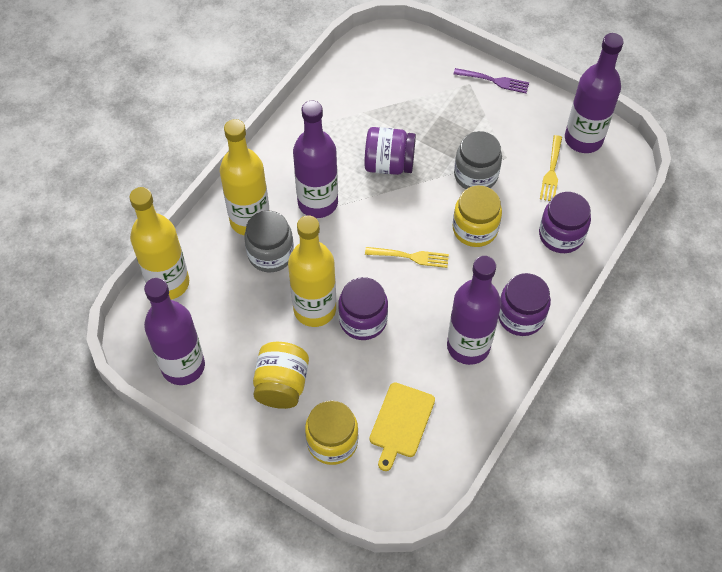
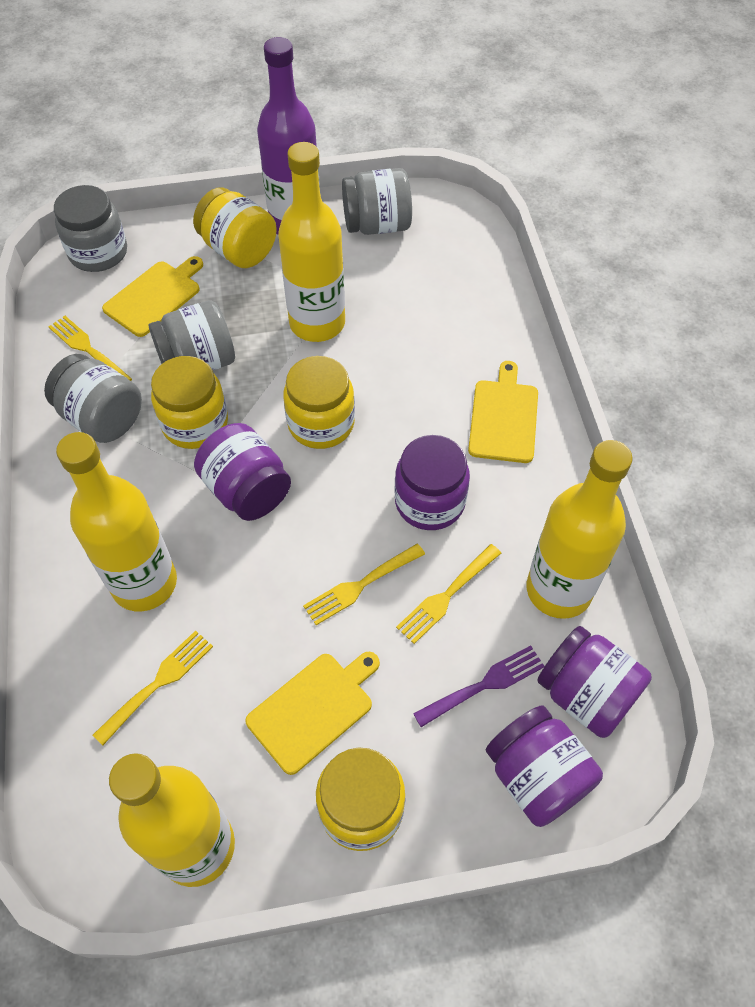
grey jar: 2 -> 4
purple bottle: 4 -> 1
yellow bottle: 3 -> 4
yellow cutting board: 1 -> 3
yellow fork: 2 -> 4
yellow jar: 3 -> 4

